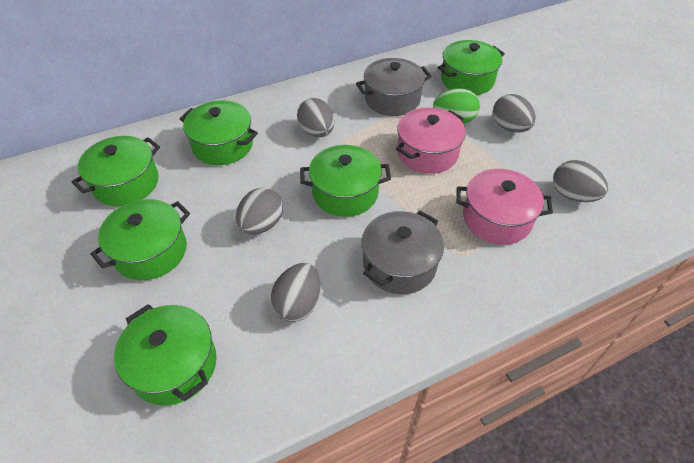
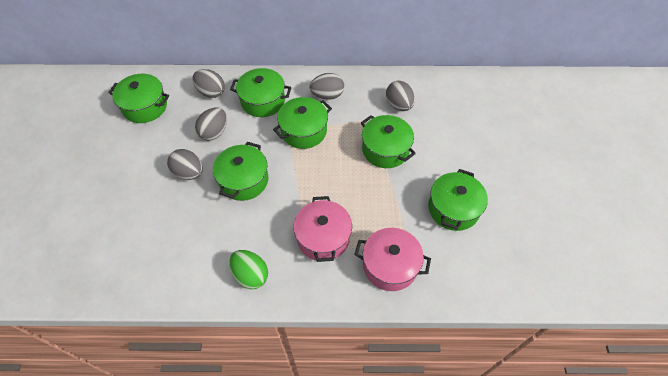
grey pot: 2 -> 0

